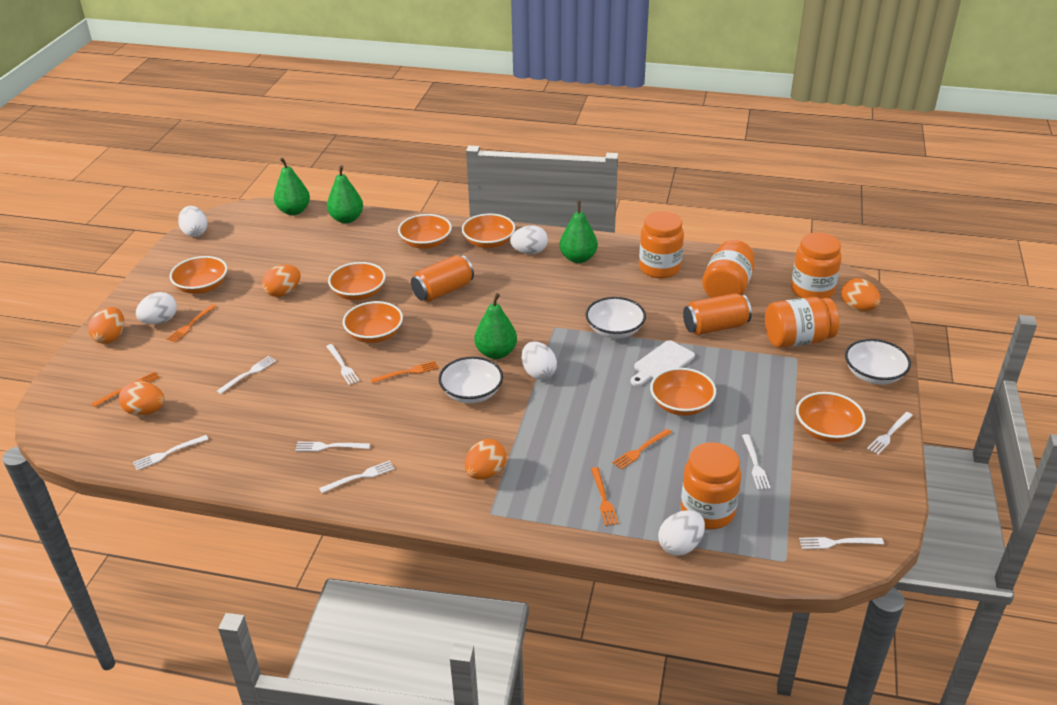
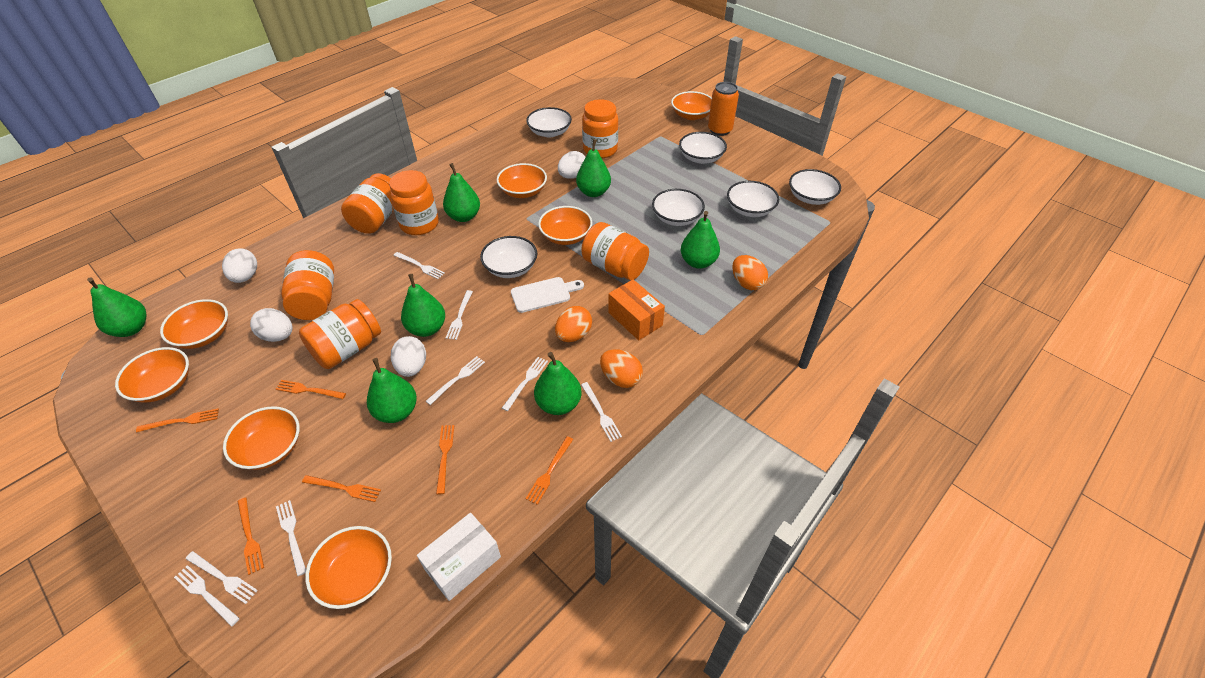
green pear: 4 -> 7
orange box: 0 -> 1
orange can: 2 -> 1
orange egg: 5 -> 3
orange fork: 5 -> 6
orange jar: 5 -> 6
white bowl: 3 -> 6
white box: 0 -> 1
white egg: 5 -> 4

